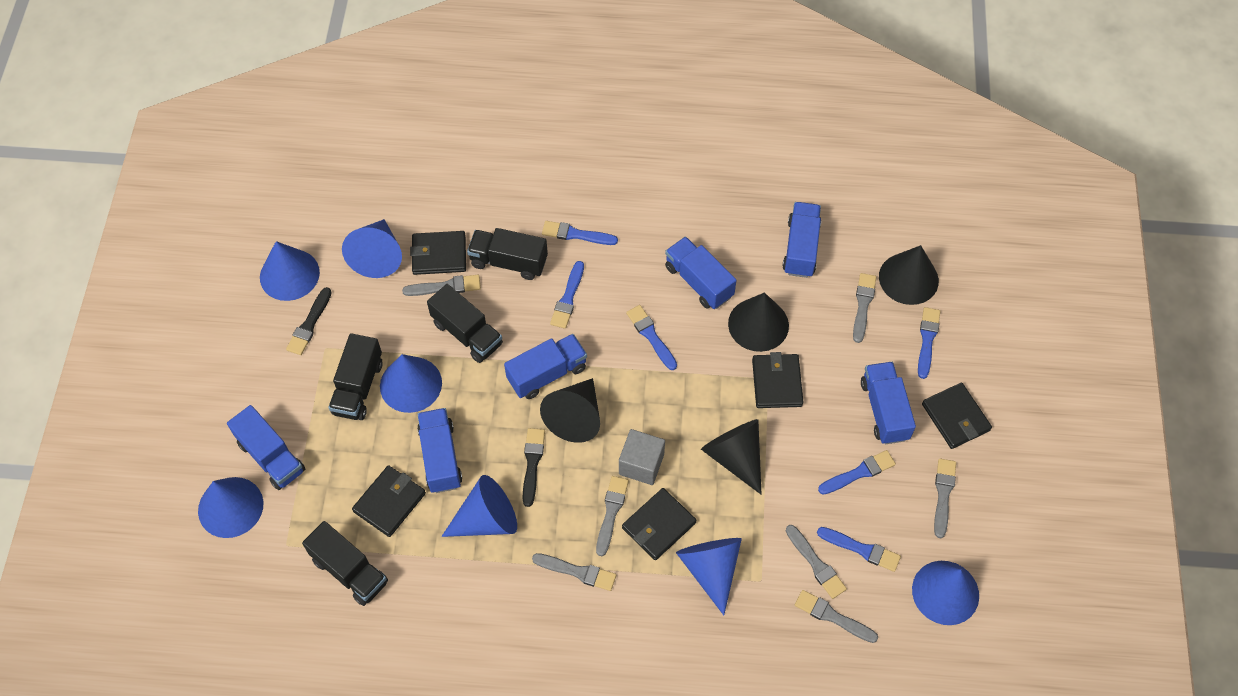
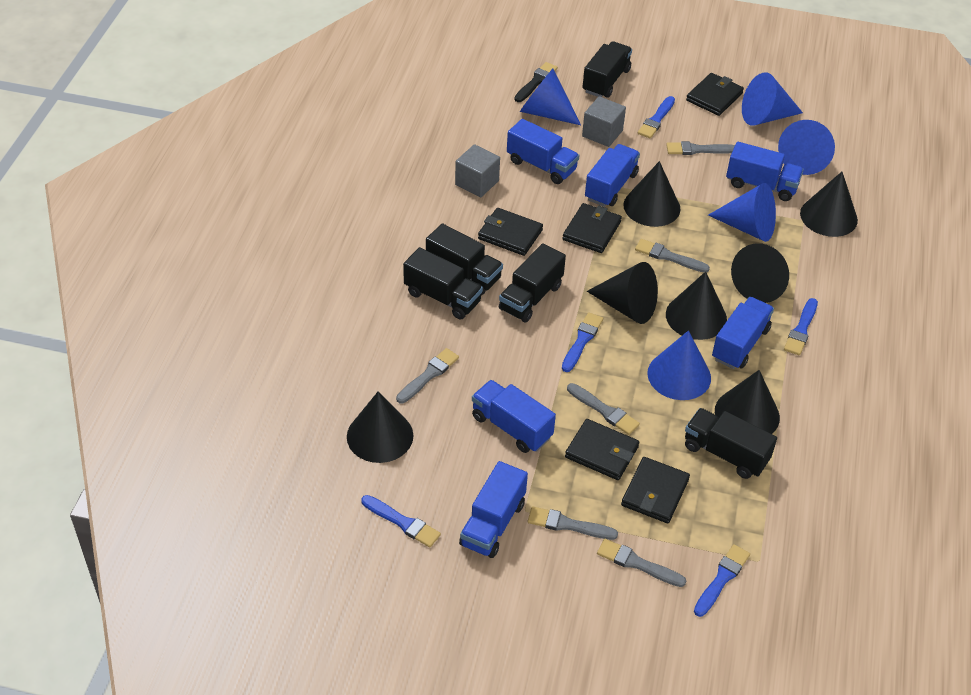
black brush: 2 -> 1
black cone: 4 -> 7
black truck: 4 -> 5
blue brush: 6 -> 5
blue cone: 7 -> 5
grey brush: 7 -> 6
grey cube: 1 -> 2

